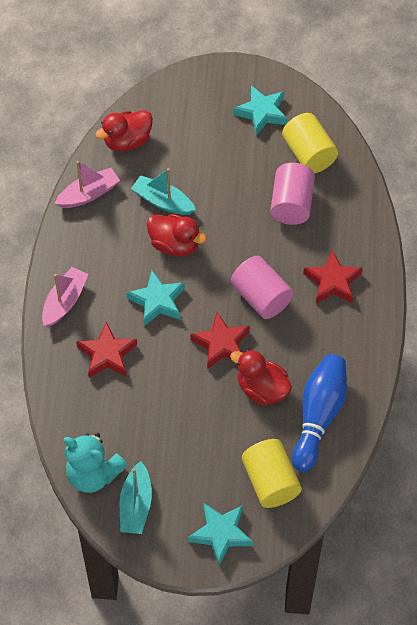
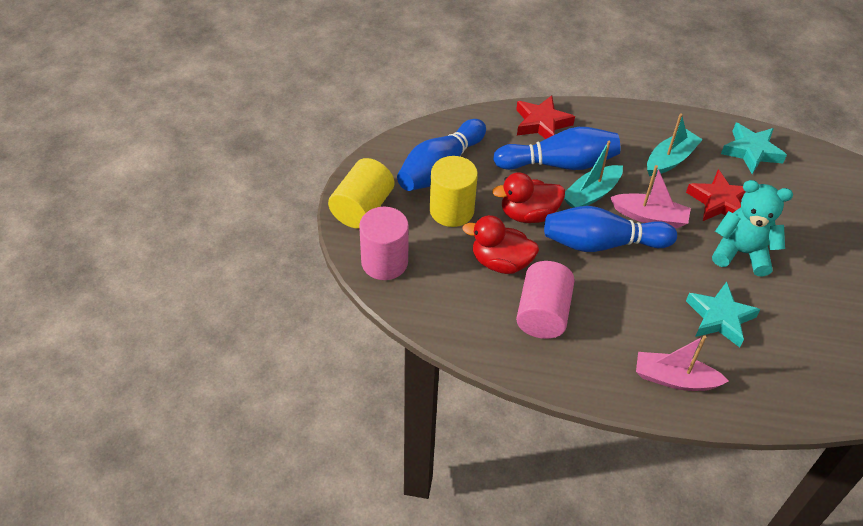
blue bowling pin: 1 -> 3
red duck: 3 -> 2
red star: 3 -> 2
turquoise star: 3 -> 2

